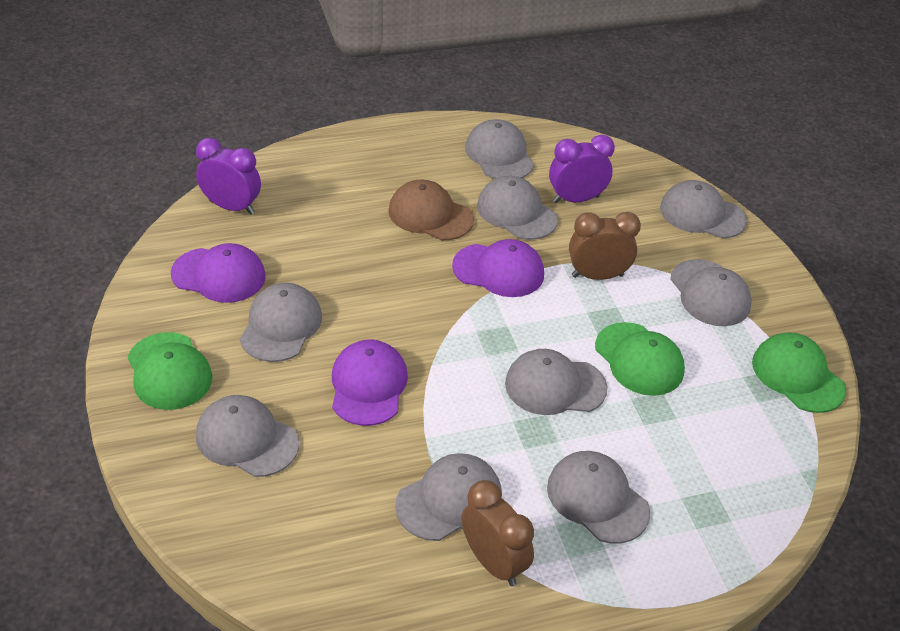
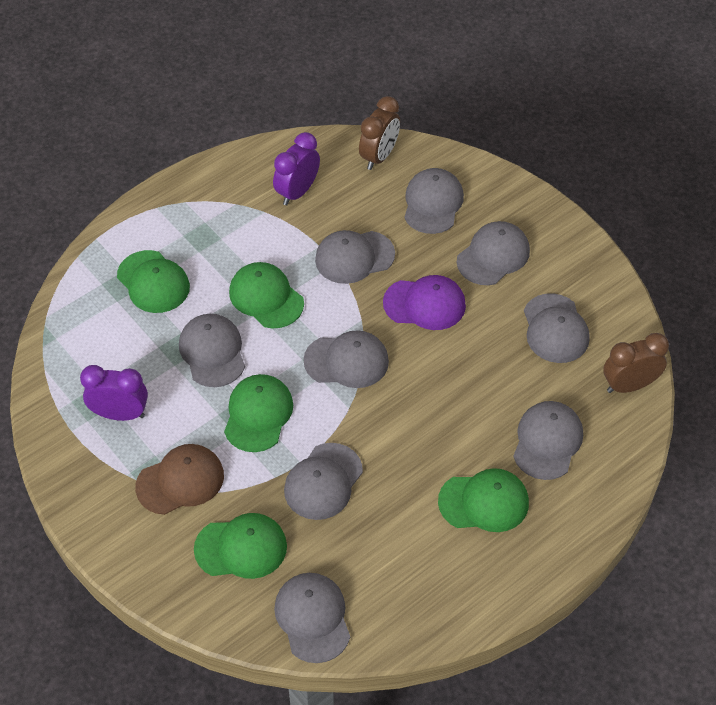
green cap: 3 -> 5
purple cap: 3 -> 1

